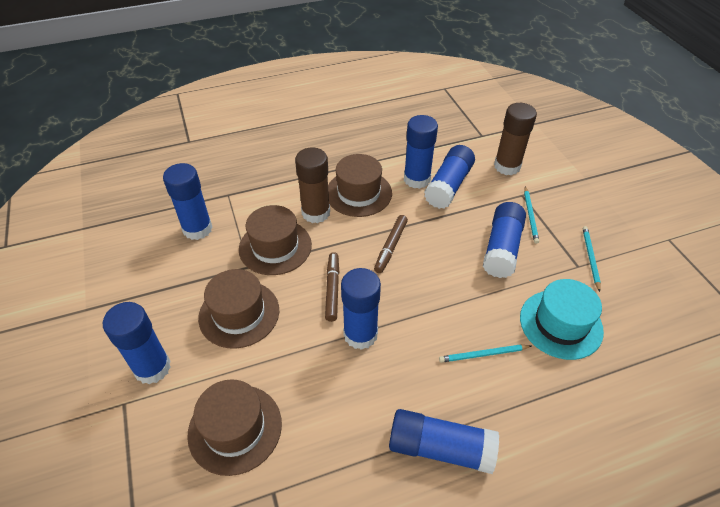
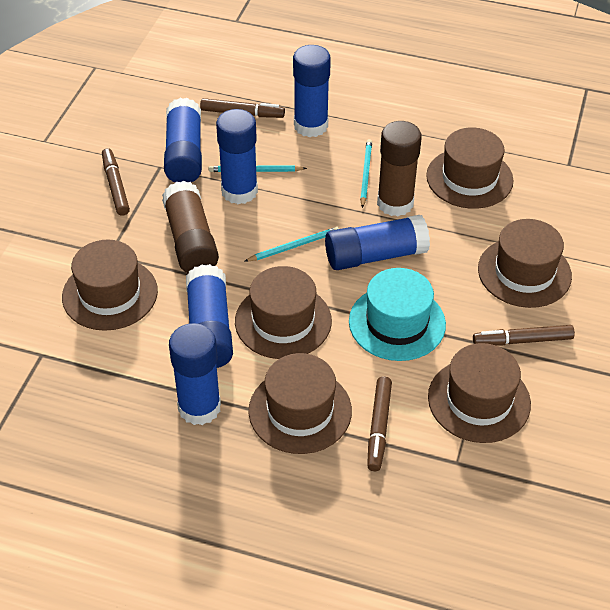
blue glue stick: 7 -> 6
brown hat: 4 -> 6
brown marker: 2 -> 4

